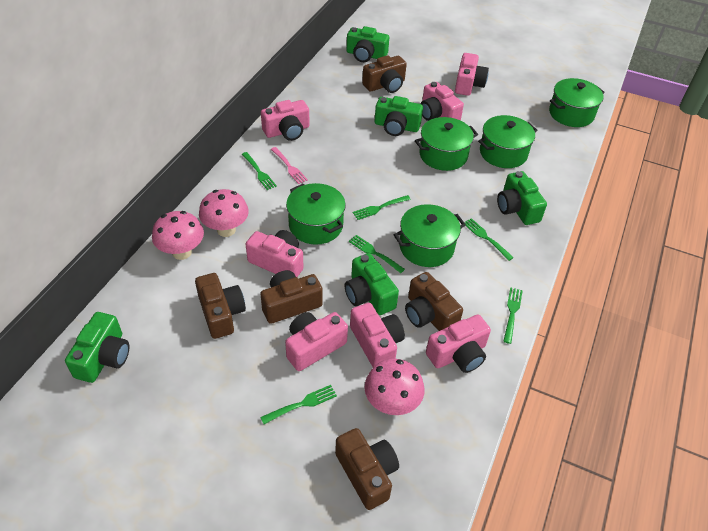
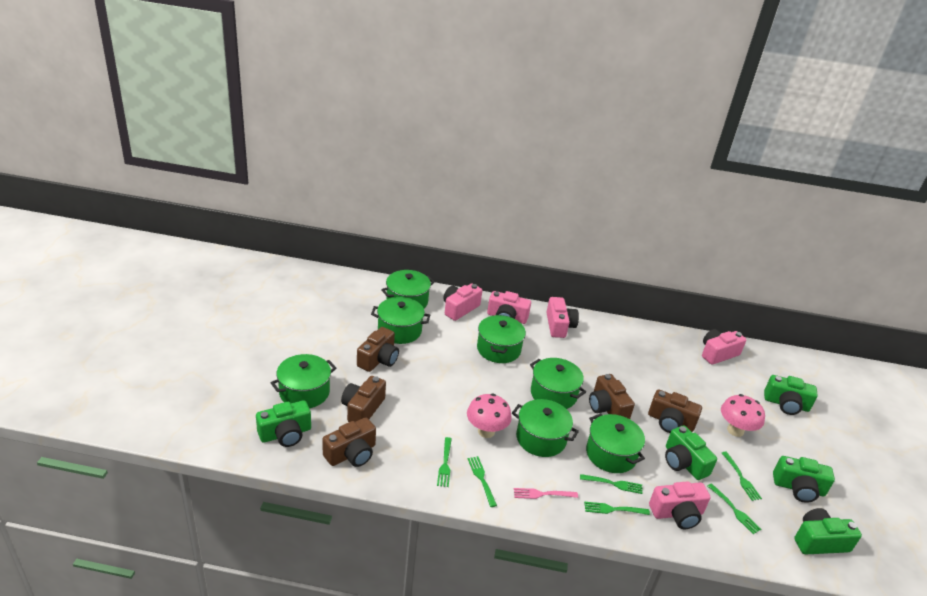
green pot: 5 -> 7
pink camera: 7 -> 5
pink mushroom: 3 -> 2

